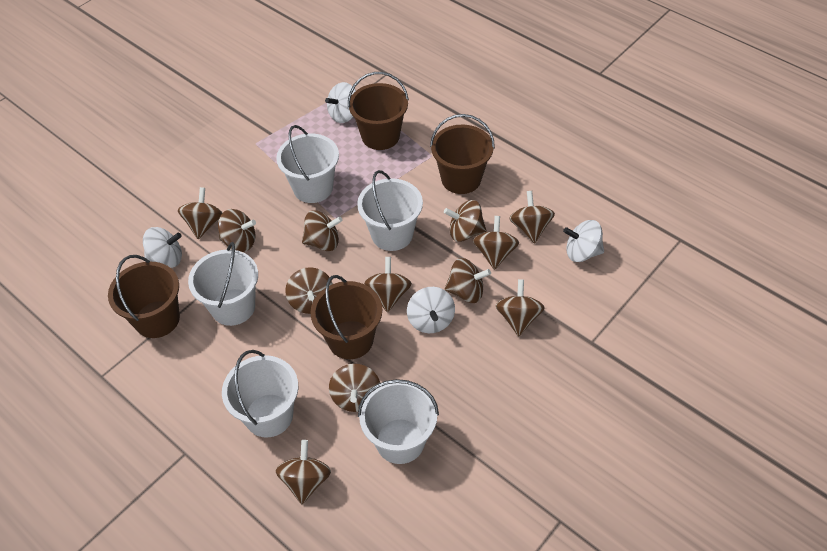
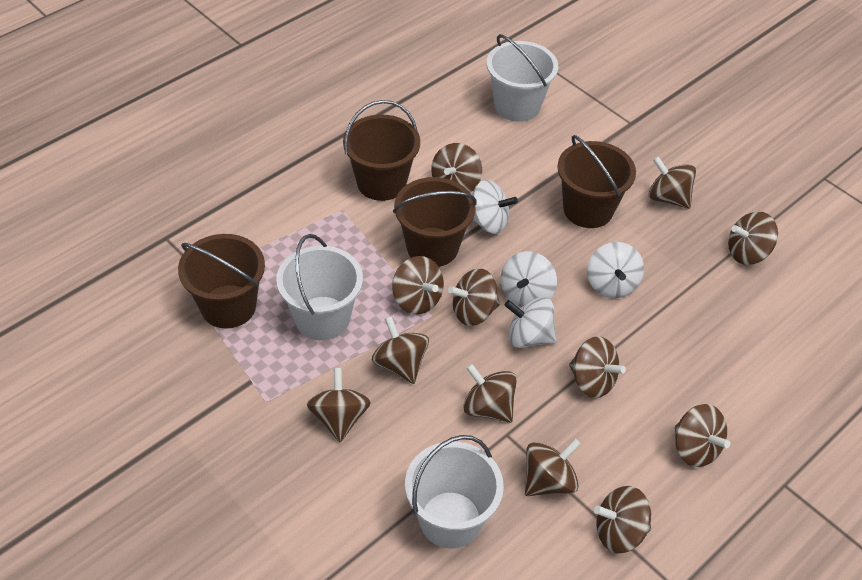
white bucket: 5 -> 3

